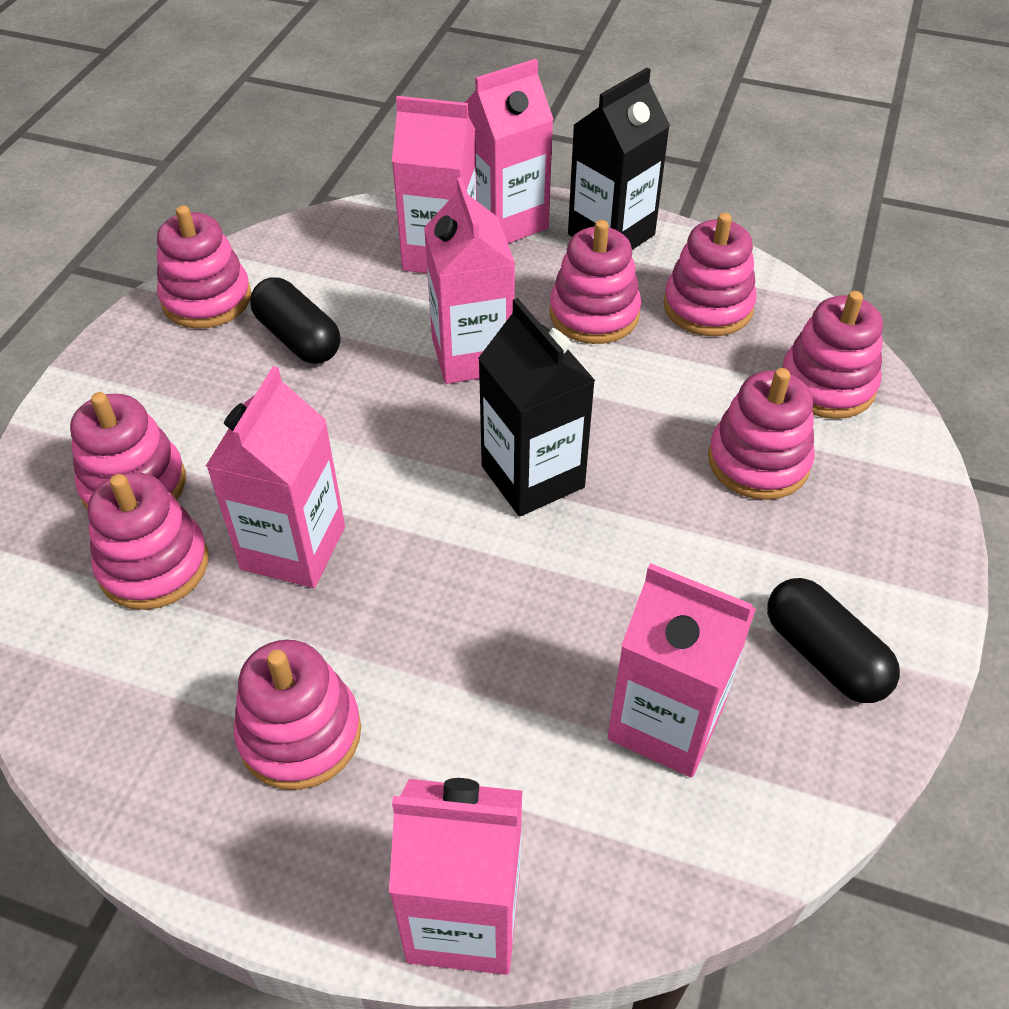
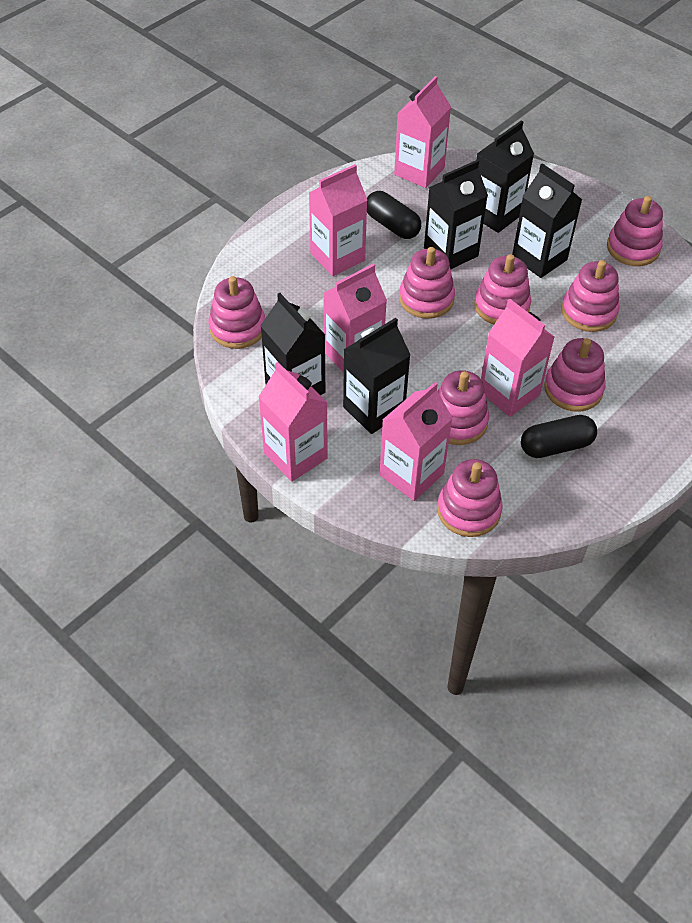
black carton: 2 -> 5

